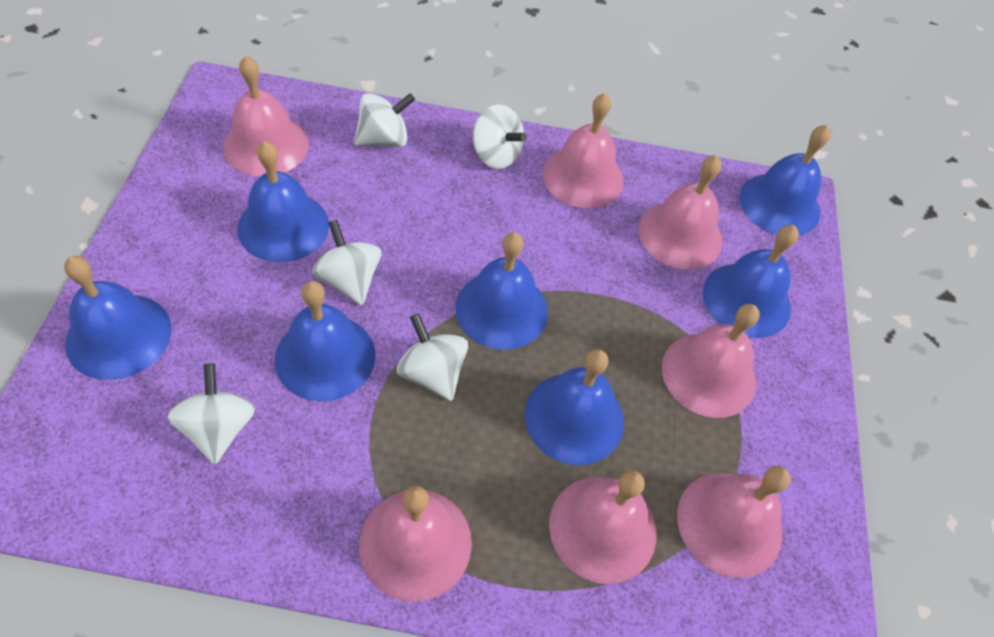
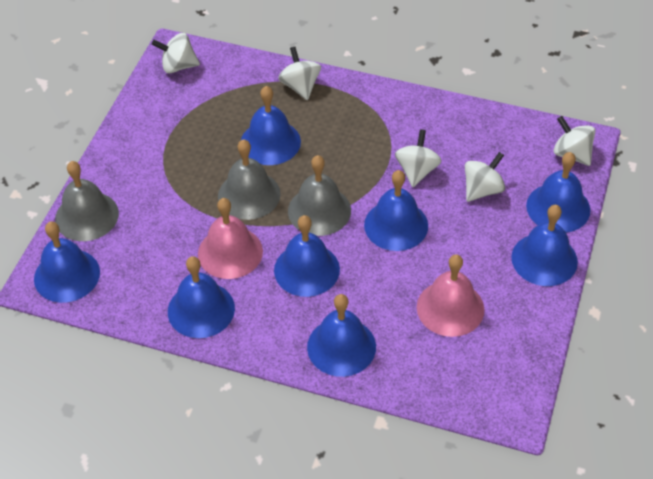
blue bell: 7 -> 8
grey bell: 0 -> 3
pink bell: 7 -> 2

